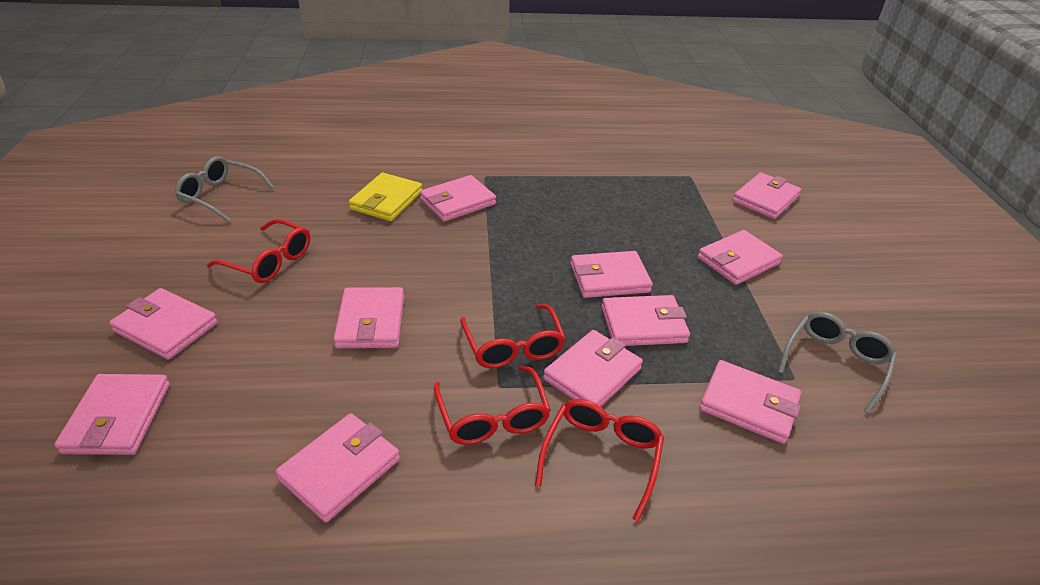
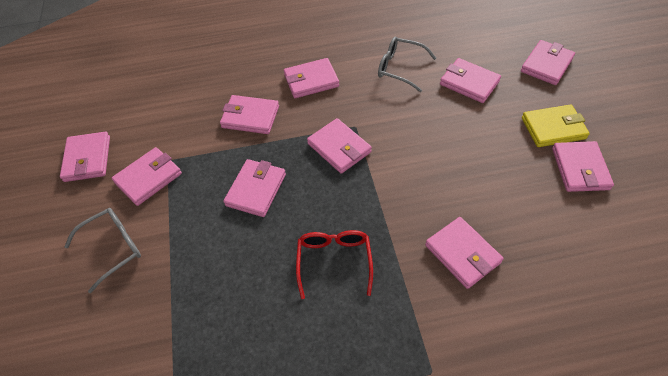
pink wallet: 11 -> 10
red glasses: 4 -> 1

